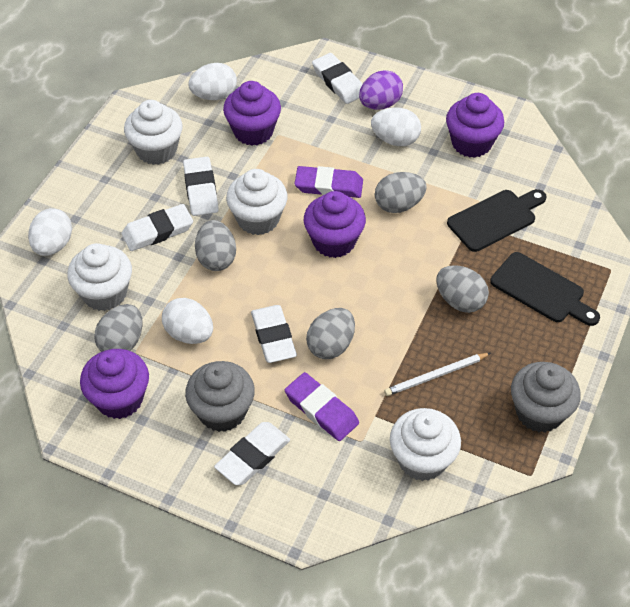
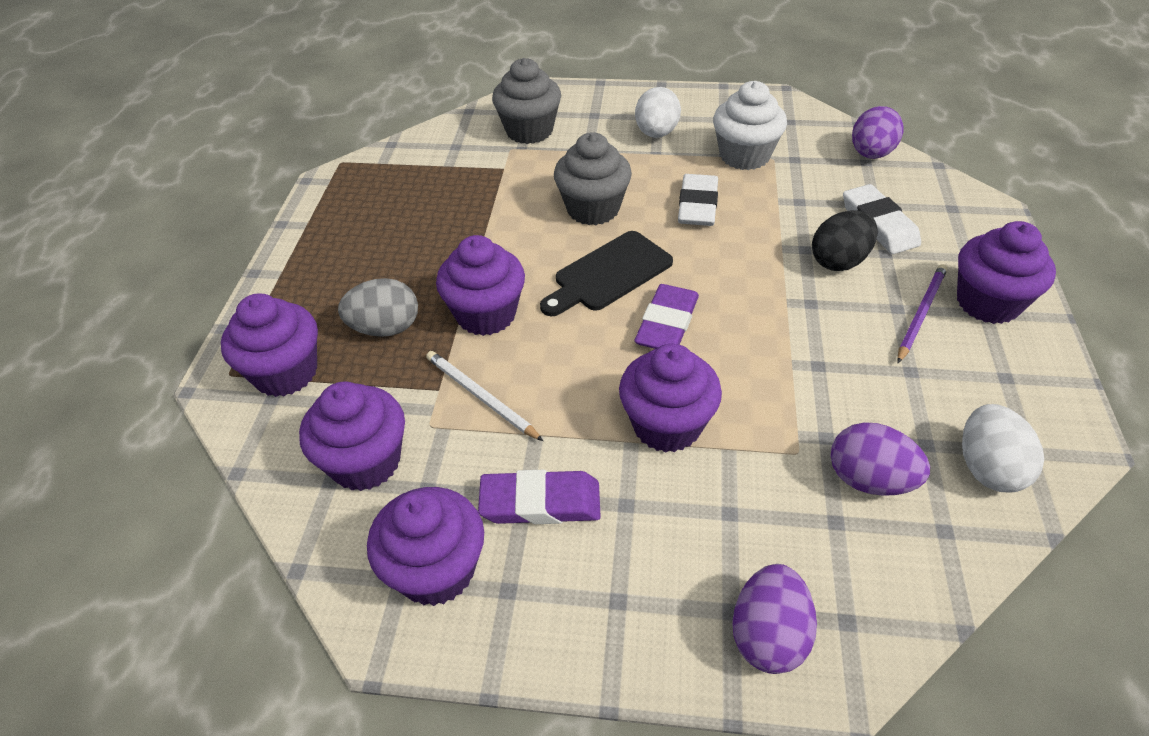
black cutting board: 2 -> 1
black egg: 0 -> 1
grey egg: 5 -> 1
purple cupcake: 4 -> 6
purple egg: 1 -> 3
purple pencil: 0 -> 1
white cupcake: 4 -> 1
white egg: 4 -> 2
white eraser: 5 -> 2

